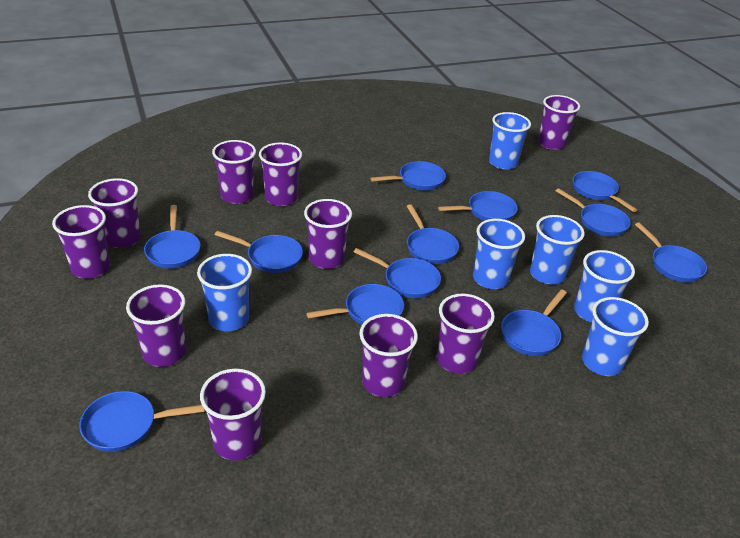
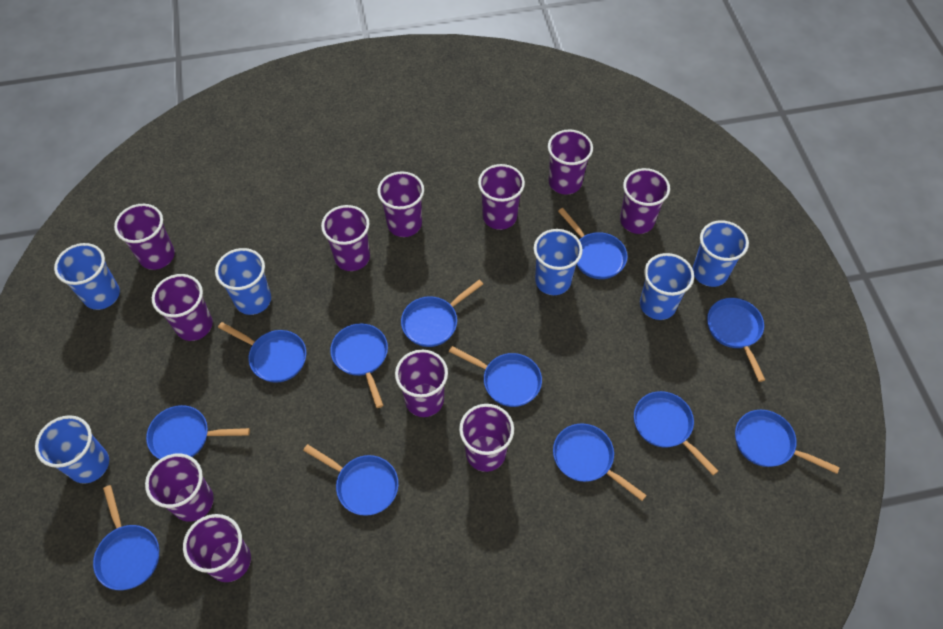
purple cup: 10 -> 11

